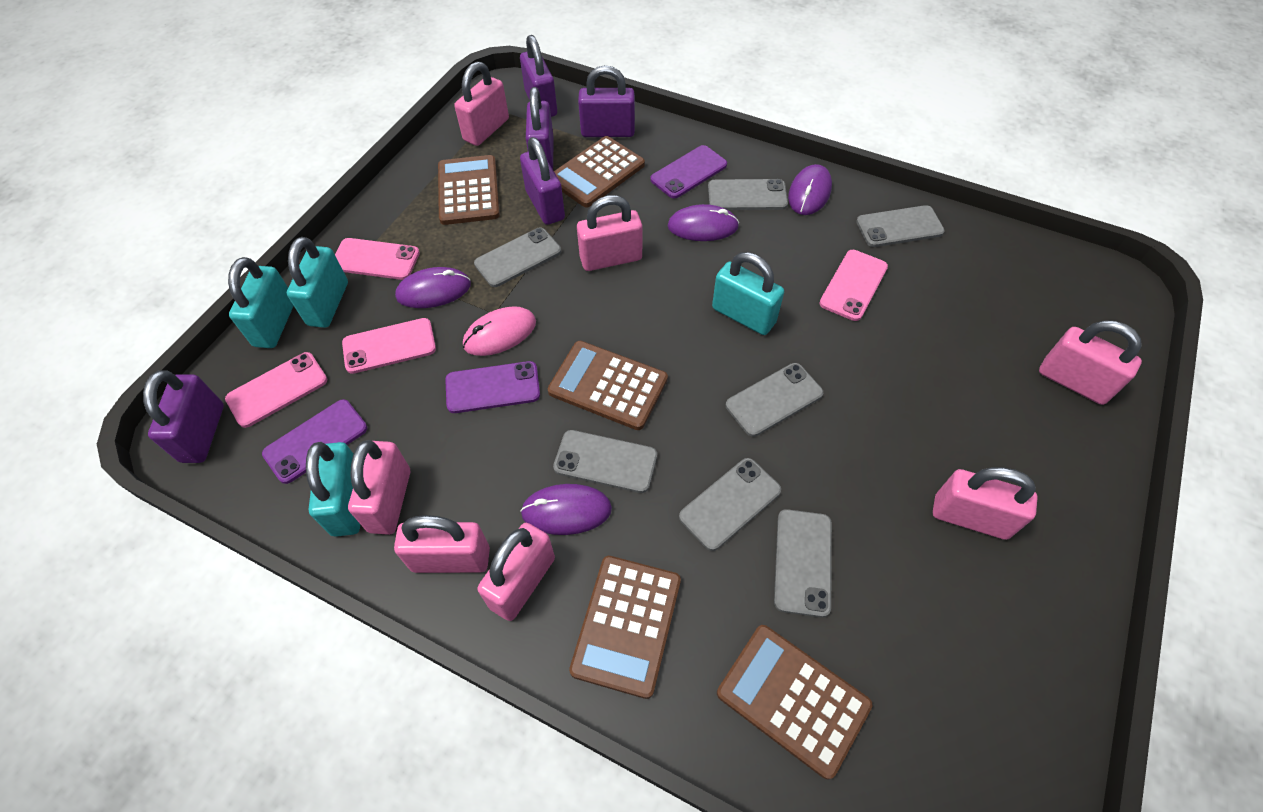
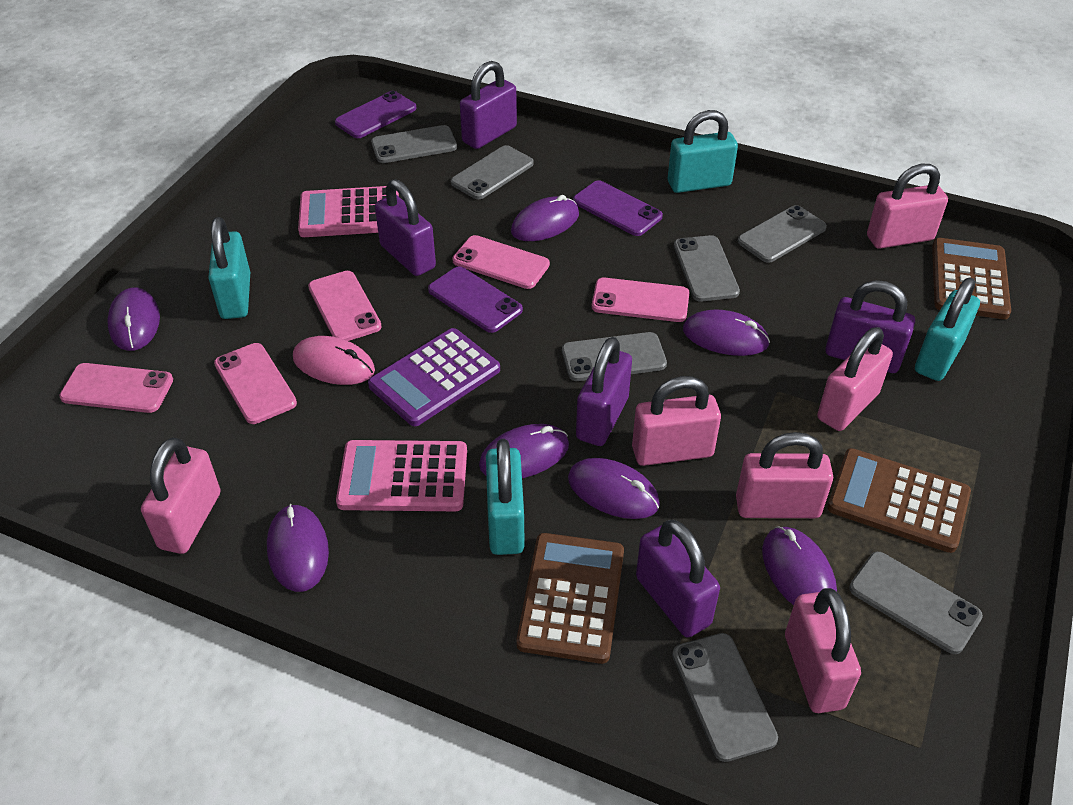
brown calculator: 5 -> 3
pink calculator: 0 -> 2
pink padlock: 7 -> 6
pink phone: 4 -> 5
purple calculator: 0 -> 1
purple mouse: 4 -> 7

